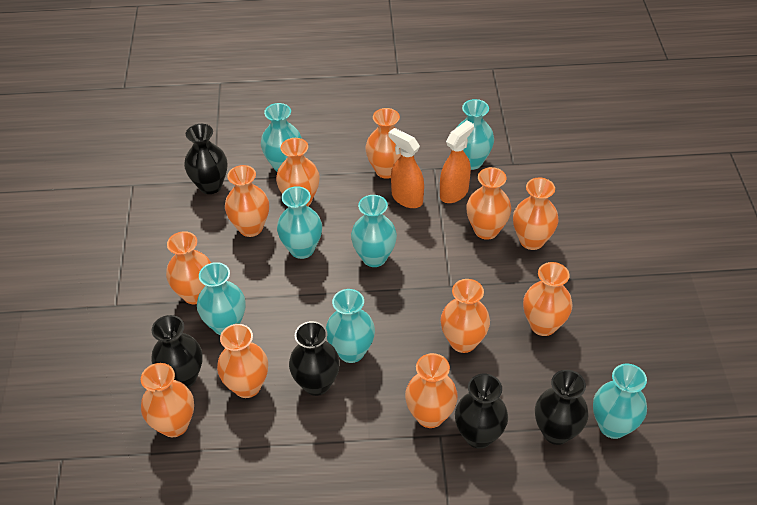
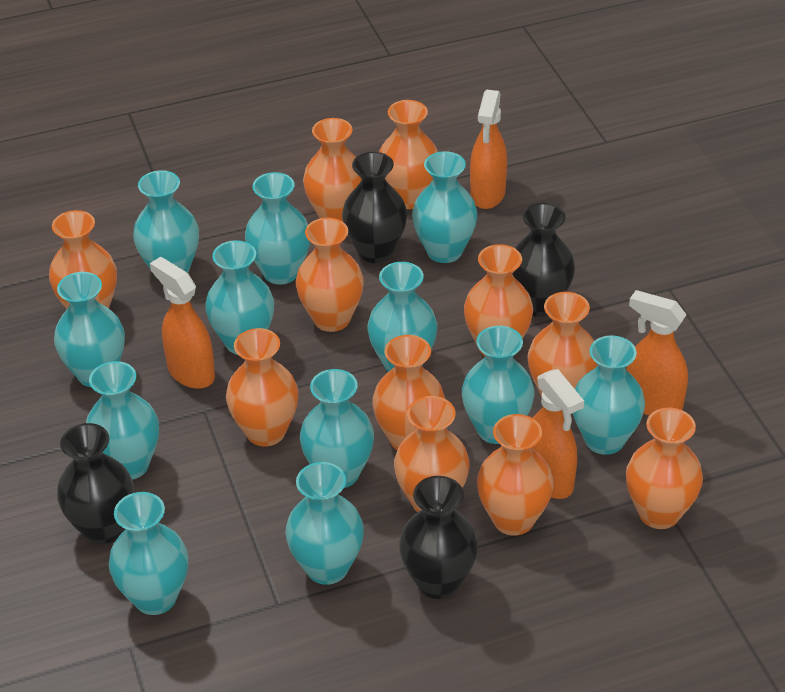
black vase: 5 -> 4
orange spray bottle: 2 -> 4
turquoise vase: 7 -> 12

